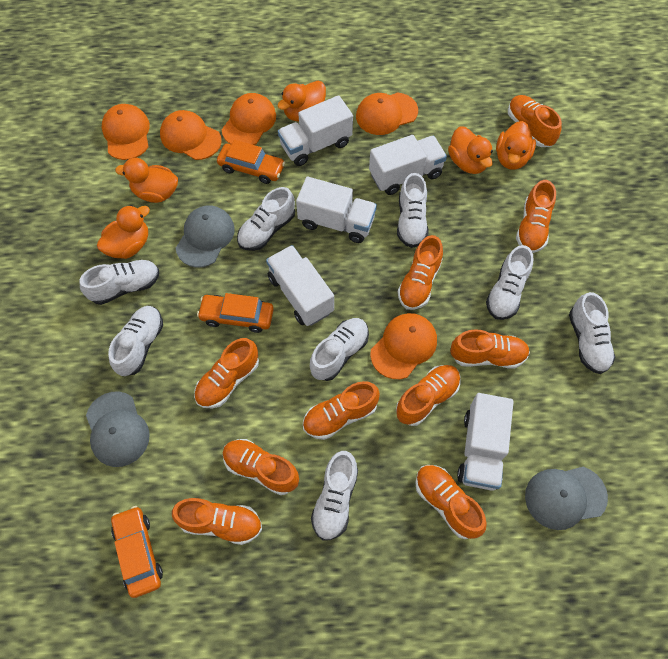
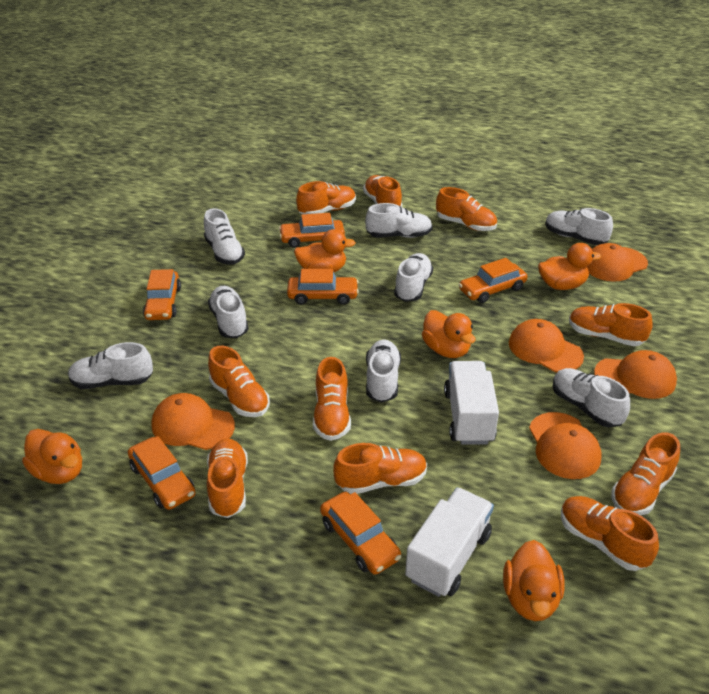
grey cap: 3 -> 0
orange car: 3 -> 6
white truck: 5 -> 2

